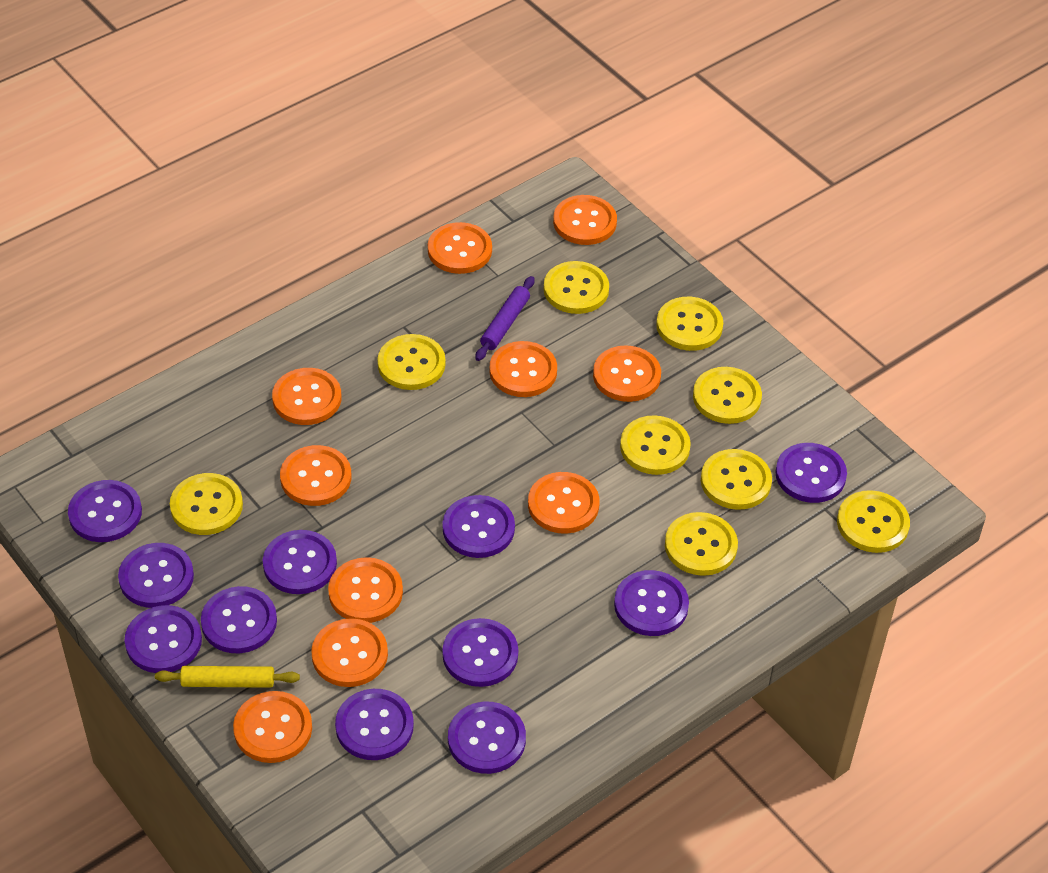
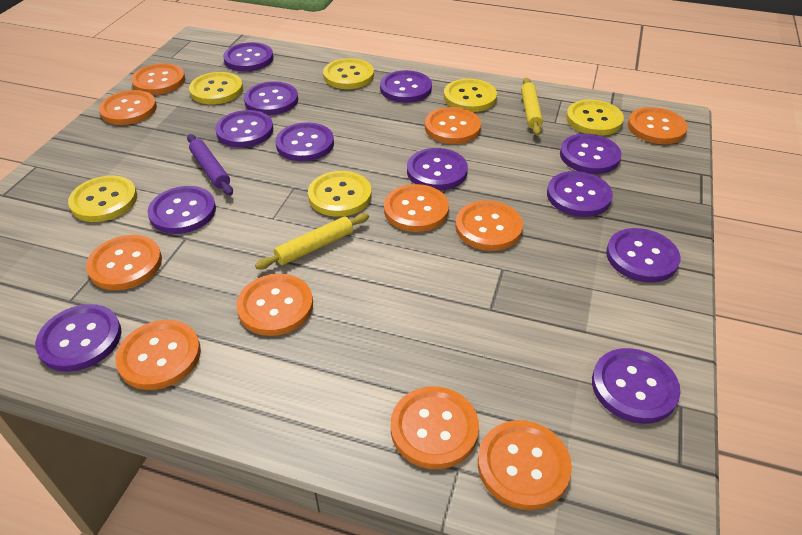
orange button: 10 -> 11
purple button: 11 -> 12
yellow button: 9 -> 6
yellow rolling pin: 1 -> 2

